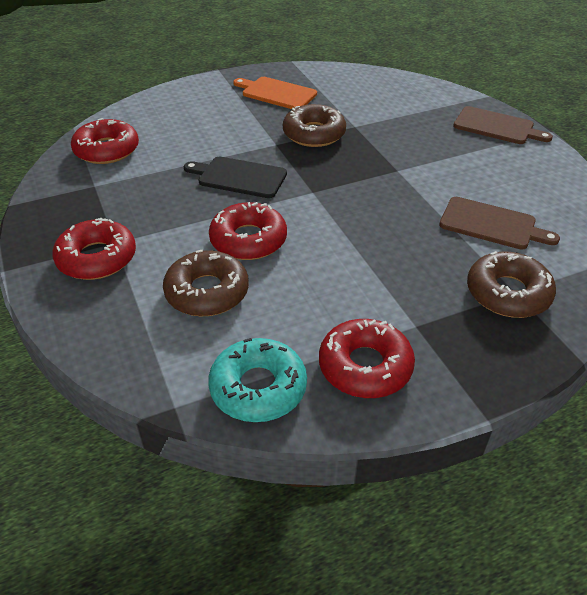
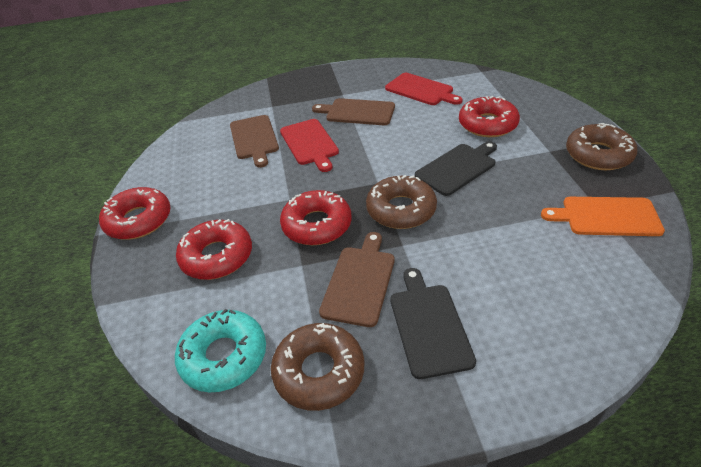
black cutting board: 1 -> 2
brown cutting board: 2 -> 3
red cutting board: 0 -> 2

